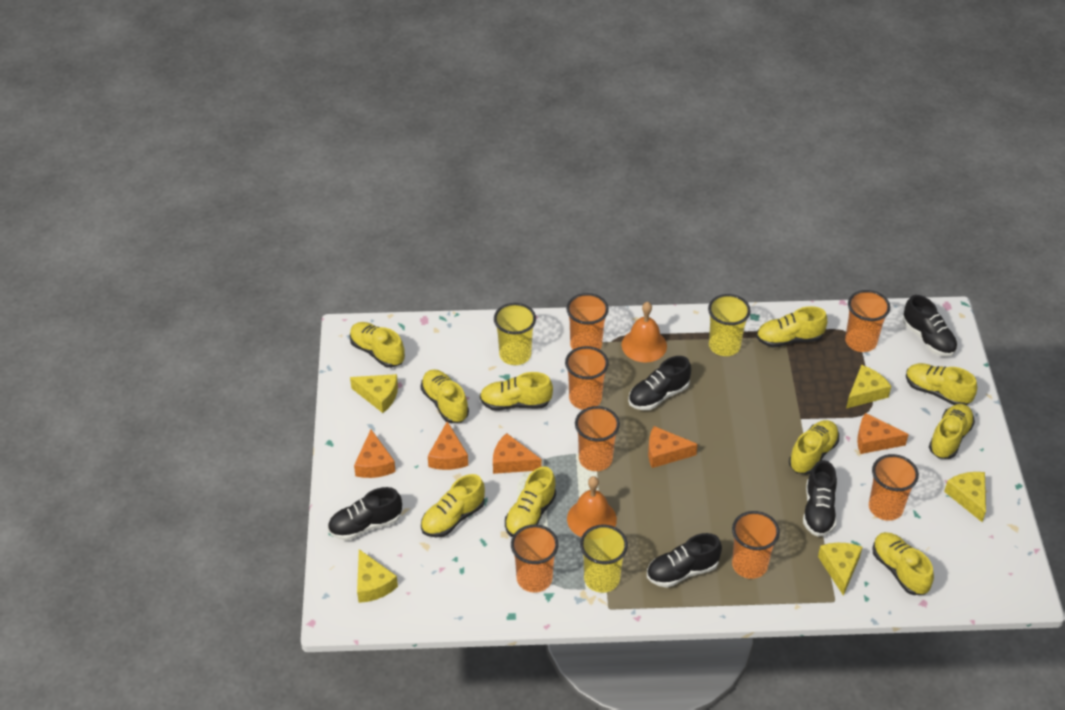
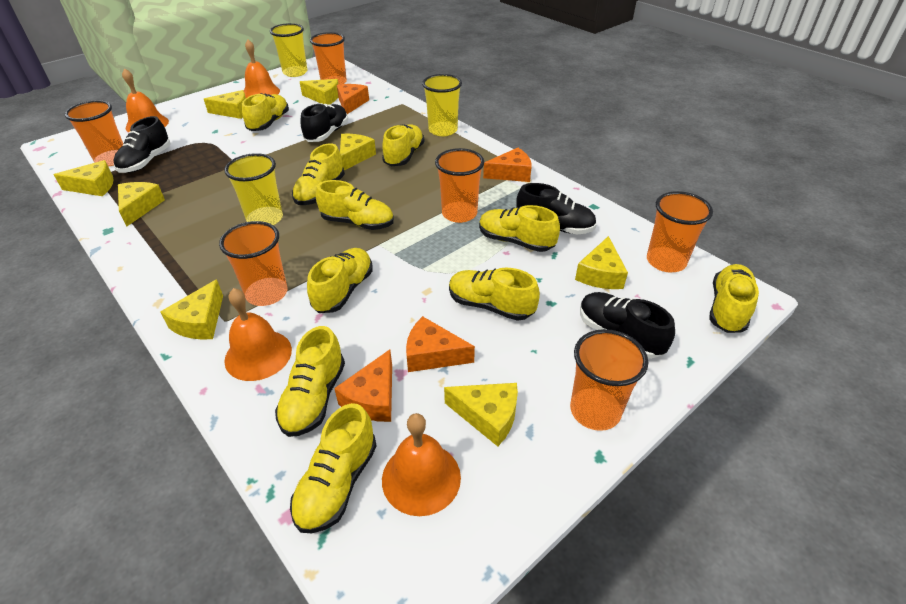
black shoe: 5 -> 4
orange bell: 2 -> 4
orange cheese: 5 -> 4
orange cup: 7 -> 6
yellow cheese: 5 -> 8

